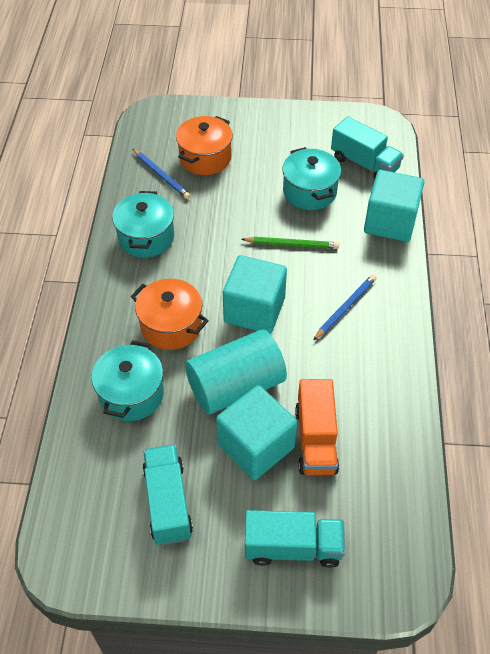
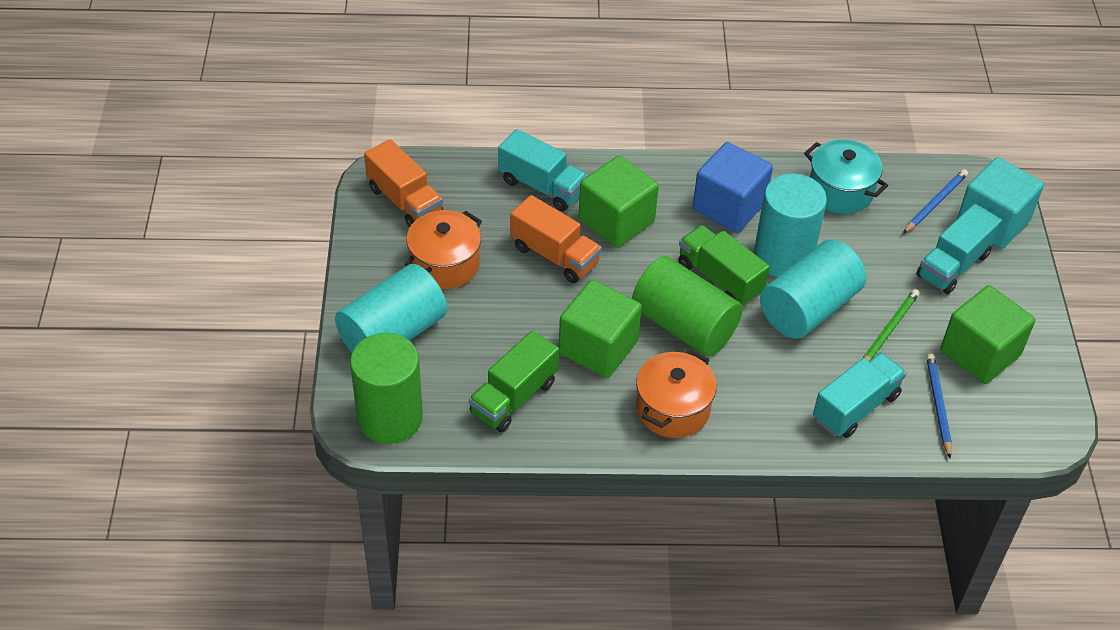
blue cube: 0 -> 1
green cube: 0 -> 3
green cylinder: 0 -> 2
green truck: 0 -> 2
orange truck: 1 -> 2
turquoise cube: 3 -> 1
turquoise cylinder: 1 -> 3
turquoise pot: 3 -> 1

